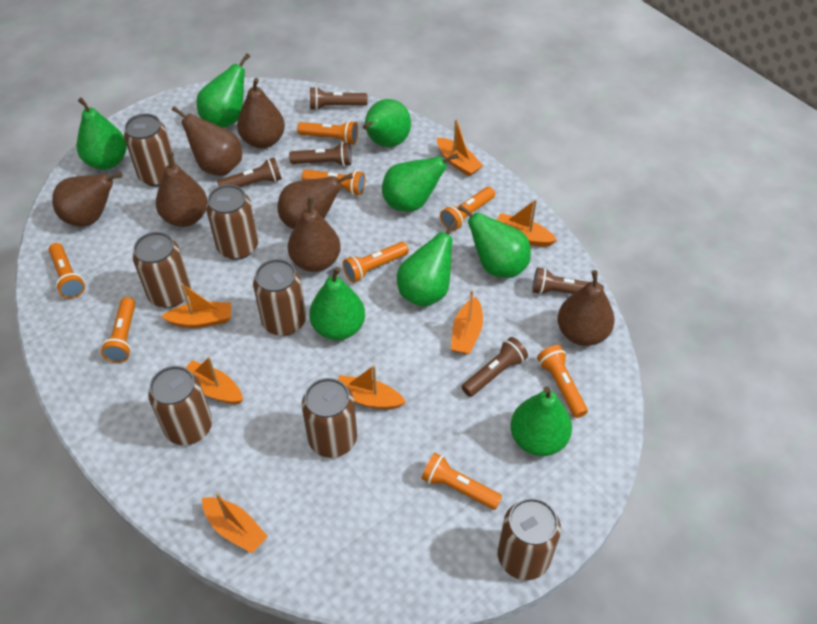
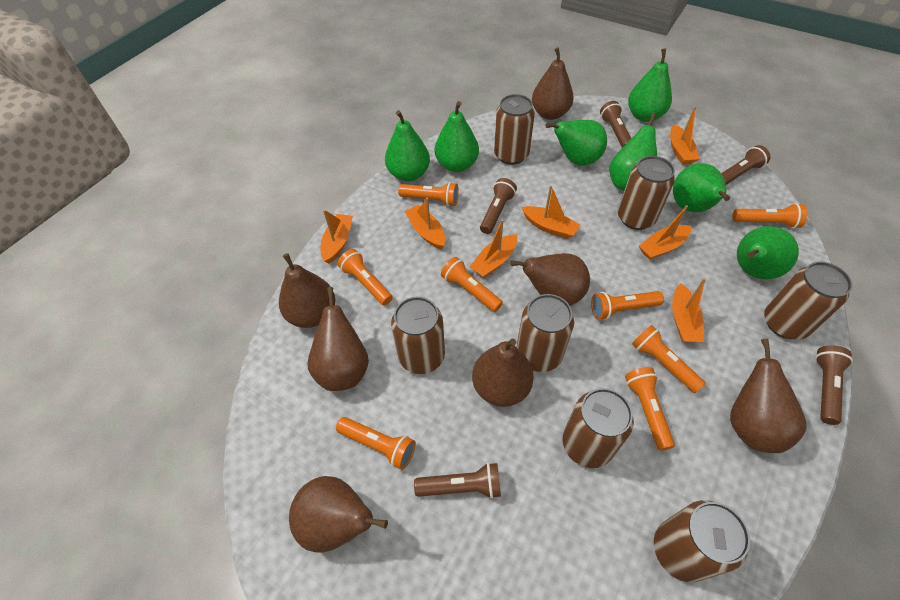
green pear: 8 -> 7

